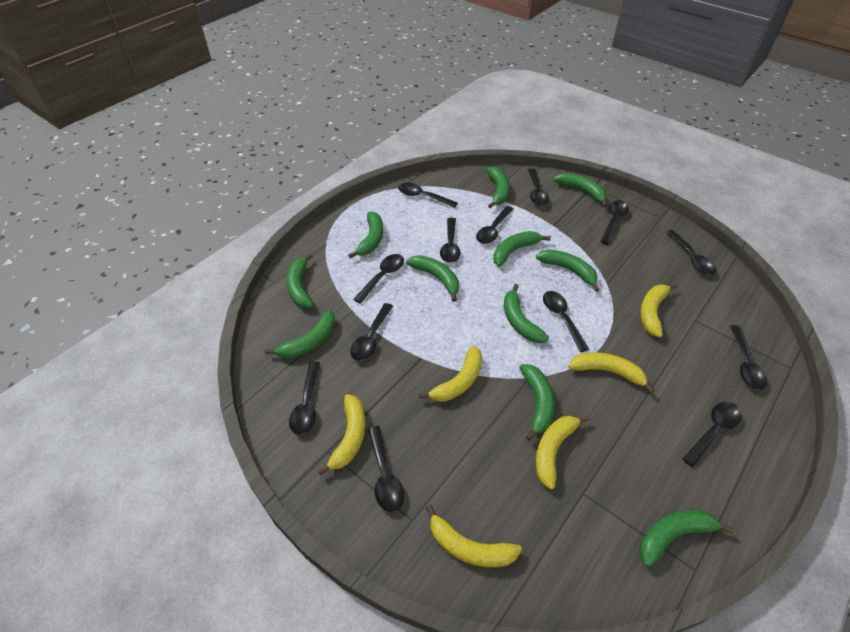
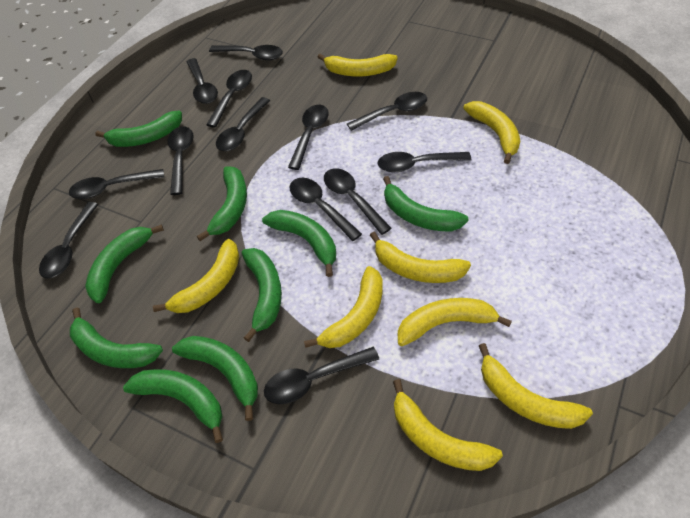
green banana: 11 -> 9
yellow banana: 6 -> 8

